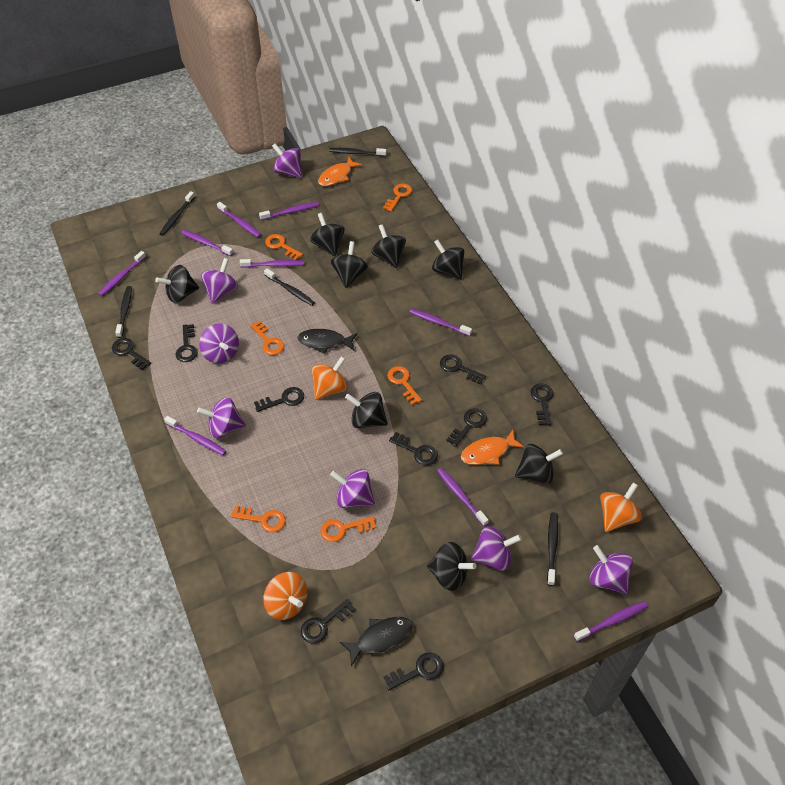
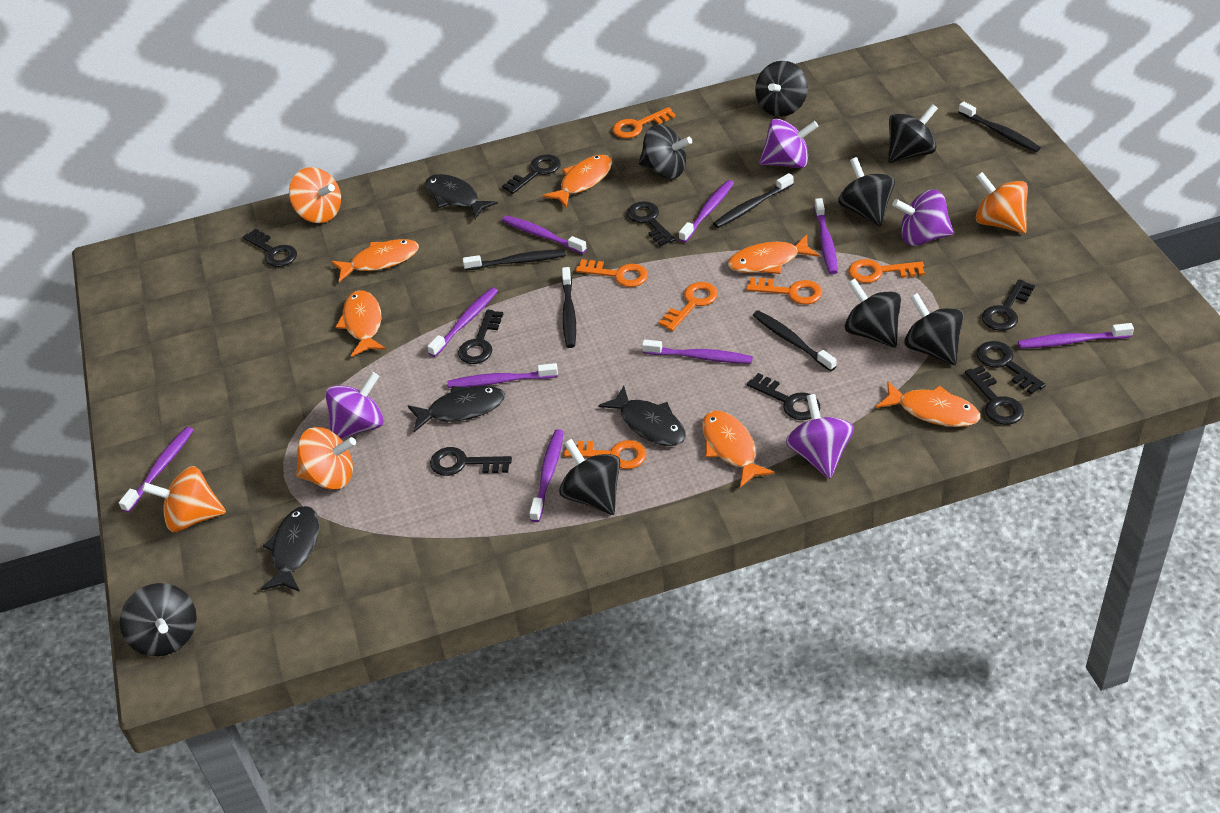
black fish: 2 -> 4
orange fish: 2 -> 6
orange spinning top: 3 -> 4
purple spinning top: 7 -> 4

